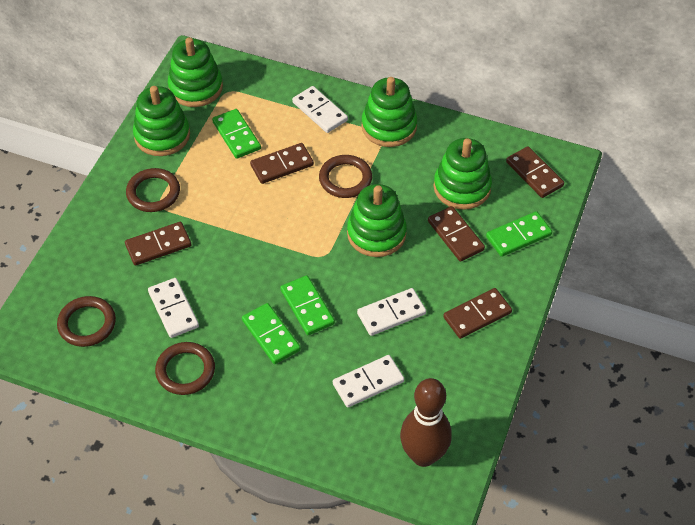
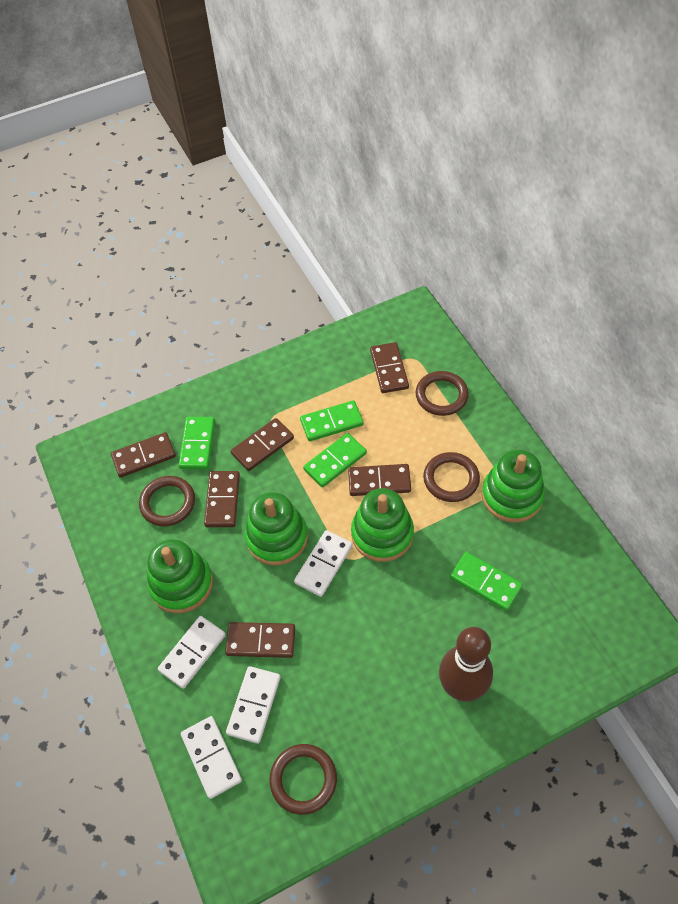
brown domino: 5 -> 6
green stacking toy: 5 -> 4

